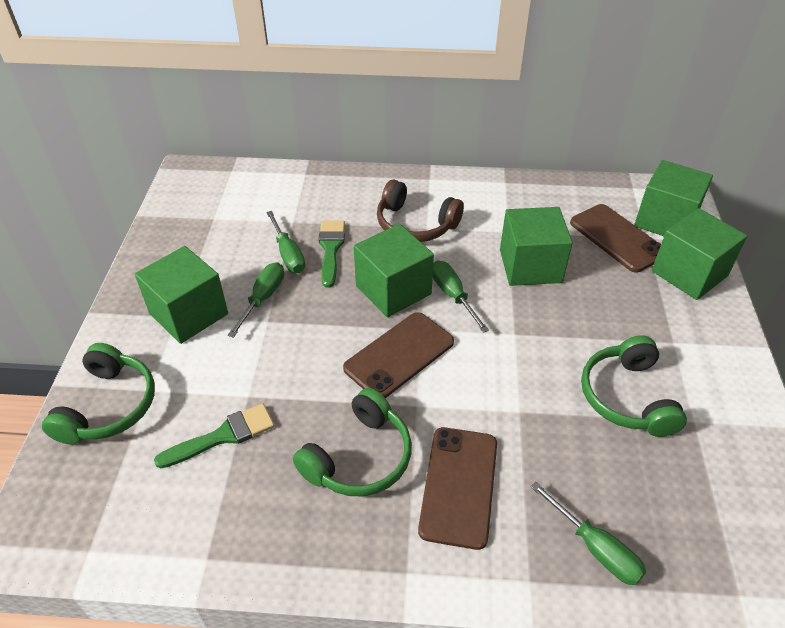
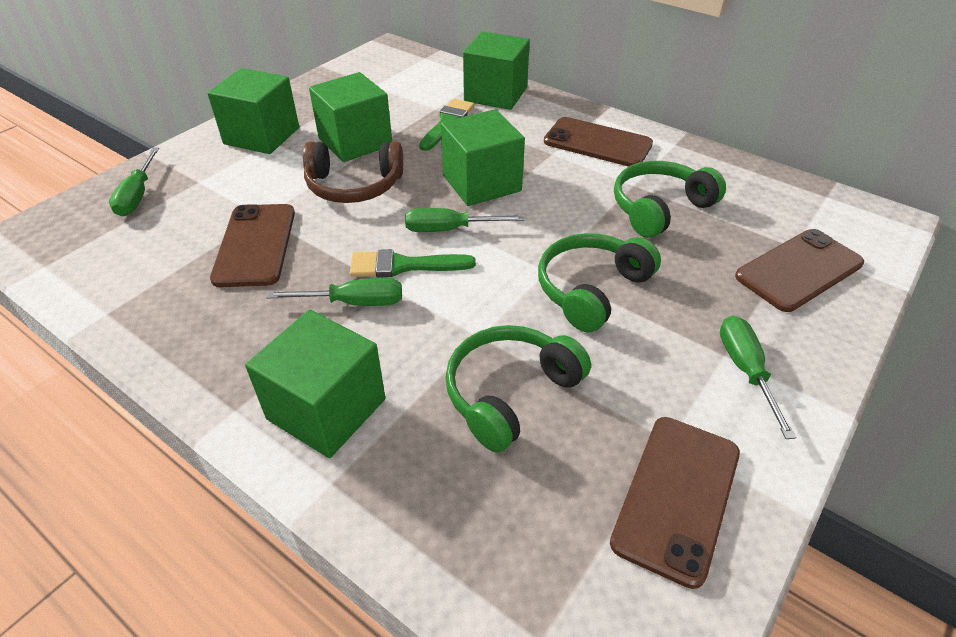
brown phone: 3 -> 4

